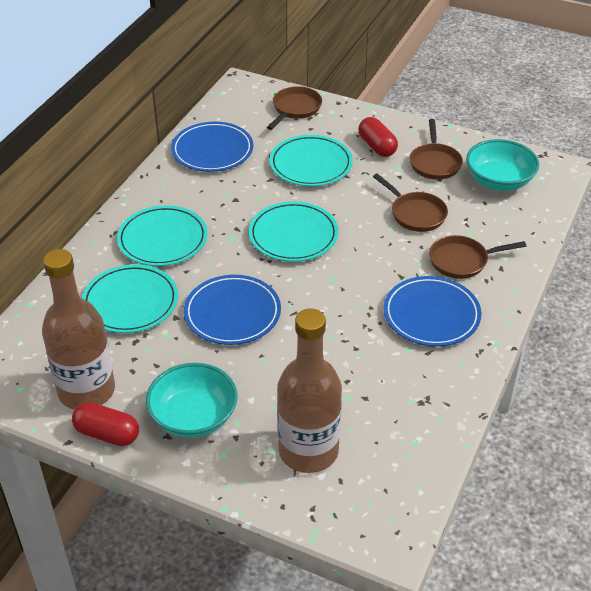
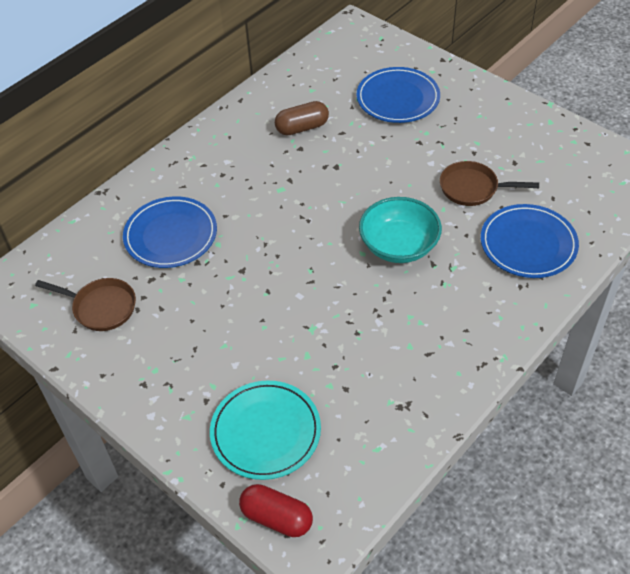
brown bottle: 2 -> 0
brown capsule: 0 -> 1
brown pan: 4 -> 2
red capsule: 2 -> 1
turquoise bowl: 2 -> 1
turquoise plate: 4 -> 1

